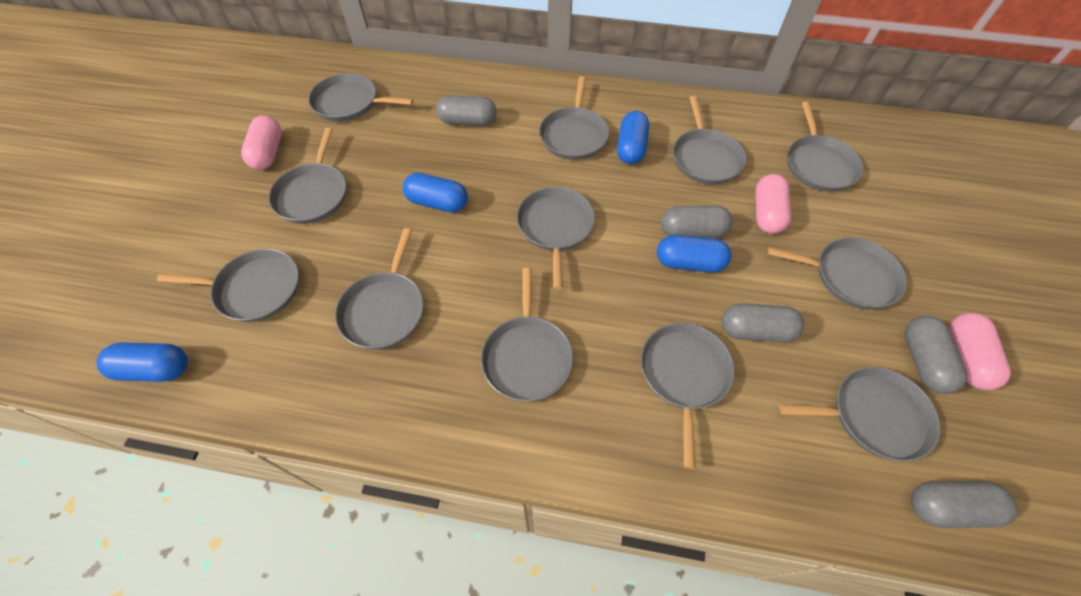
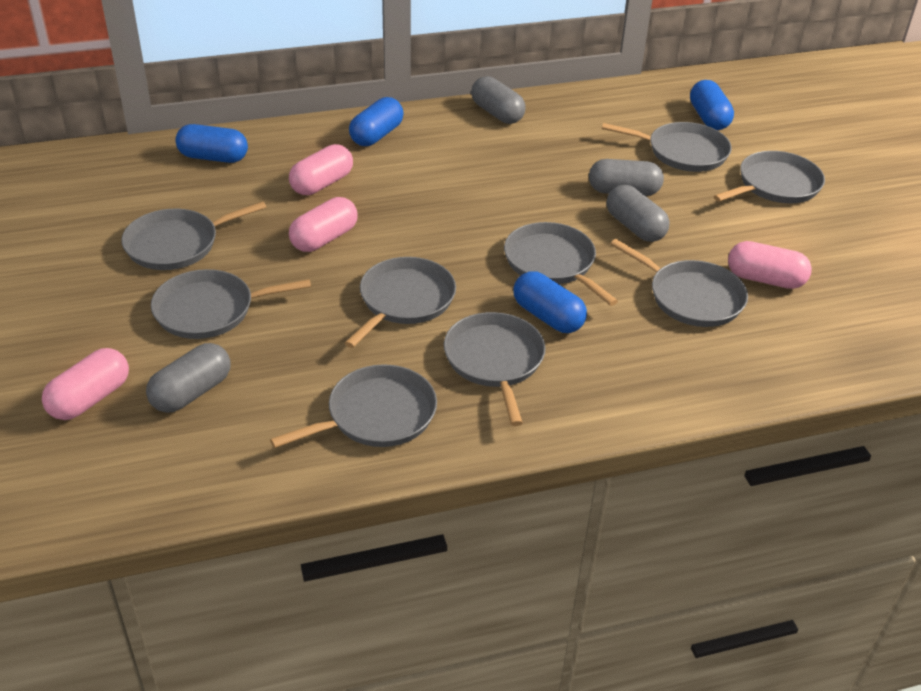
grey capsule: 5 -> 4
grey pan: 12 -> 9
pink capsule: 3 -> 4

